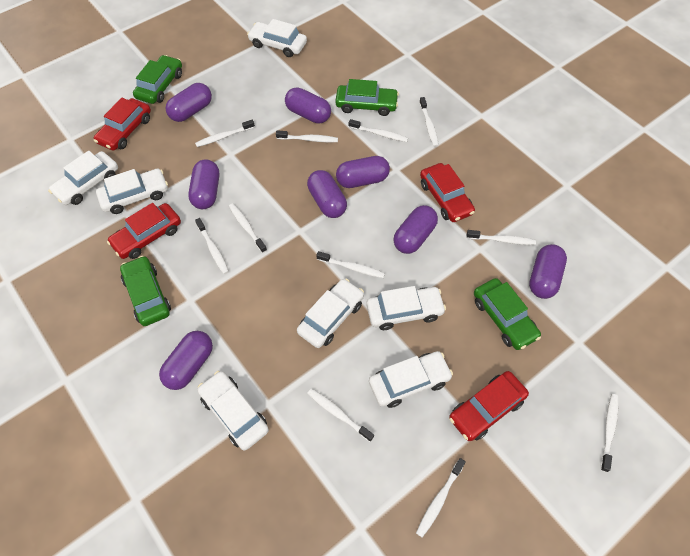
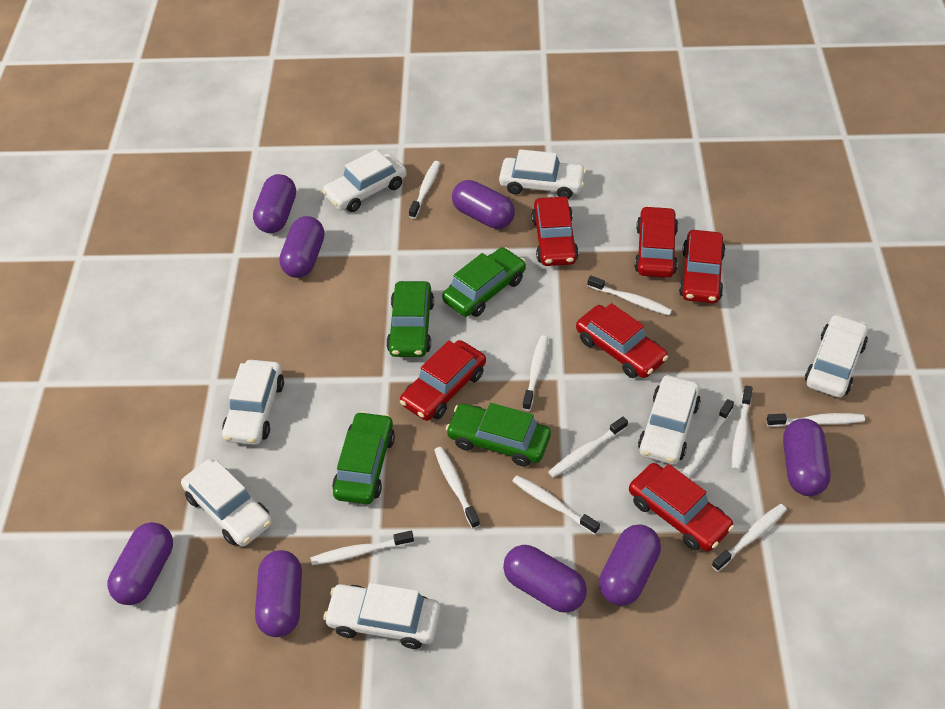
red car: 4 -> 6

